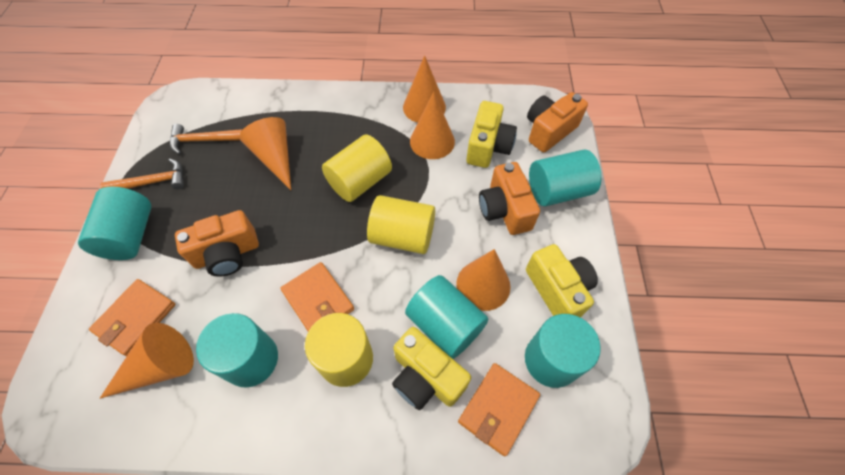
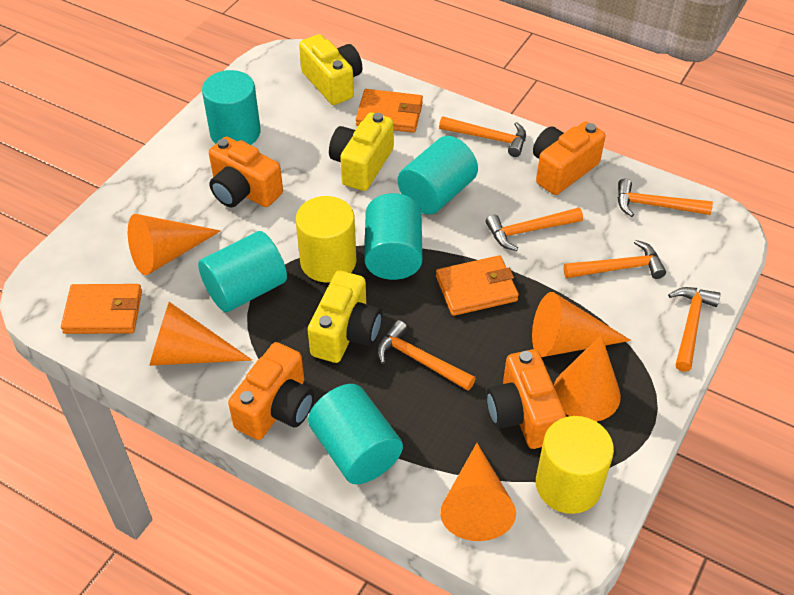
orange camera: 3 -> 4
orange hammer: 2 -> 6
yellow cylinder: 3 -> 2

